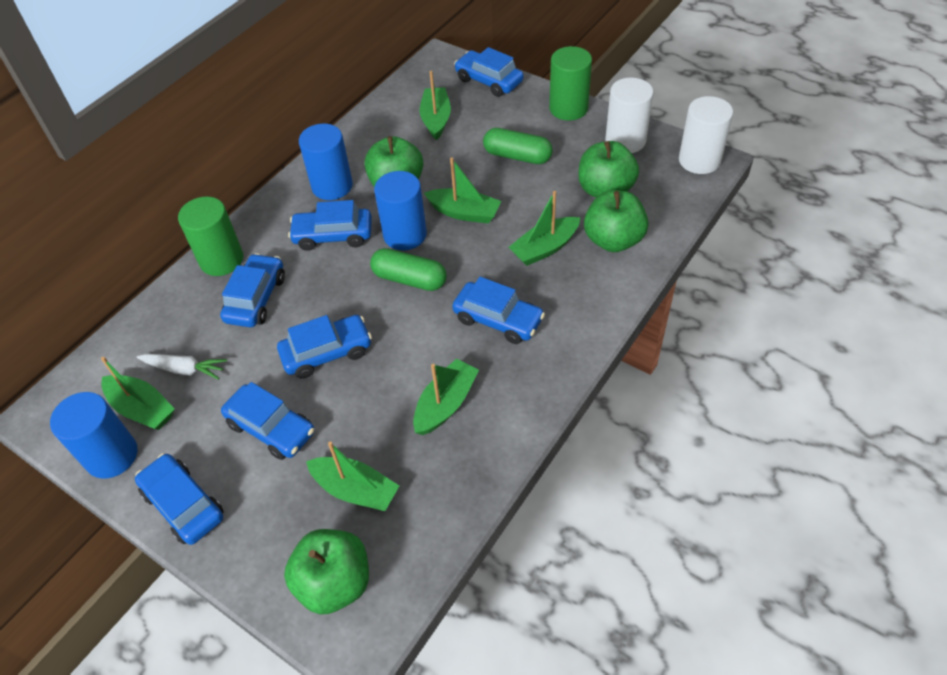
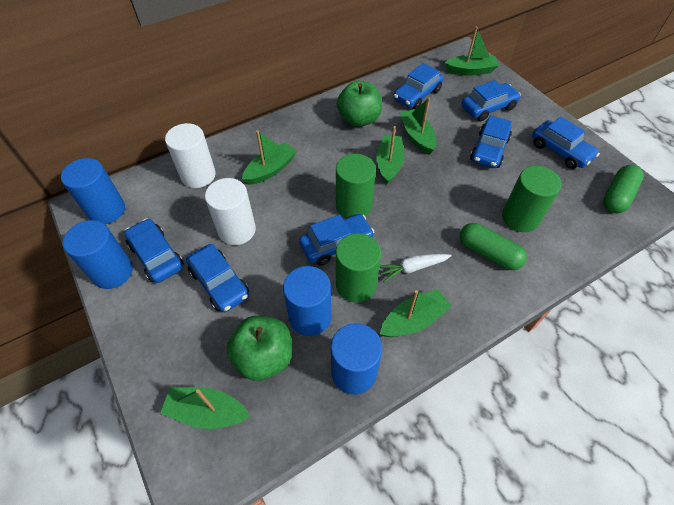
blue cylinder: 3 -> 4
green apple: 4 -> 2
green cylinder: 2 -> 3

